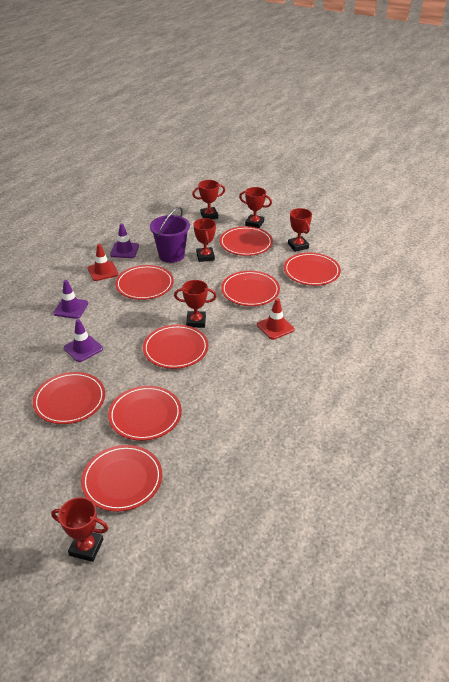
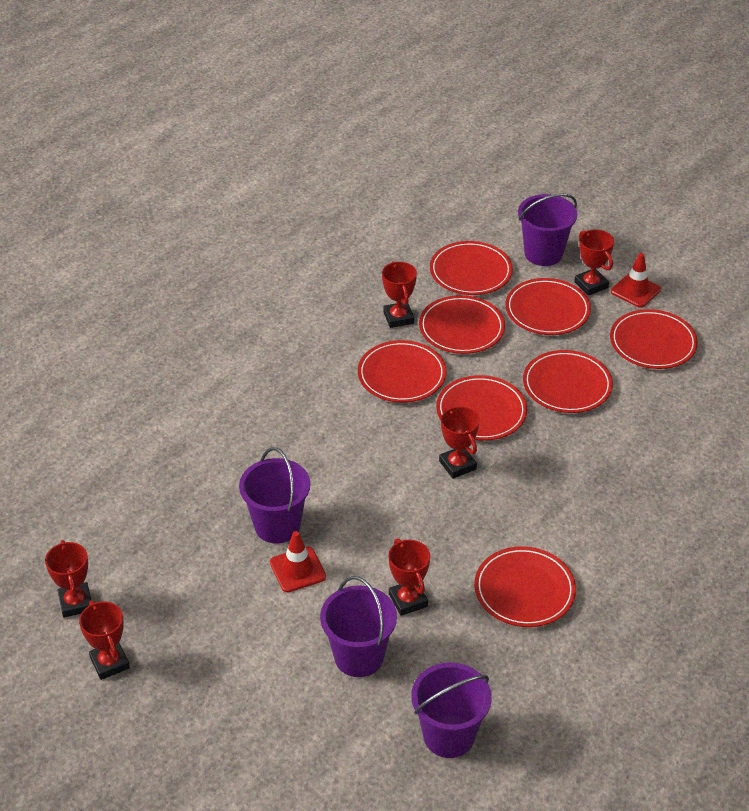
purple bucket: 1 -> 4
purple traffic cone: 3 -> 0

